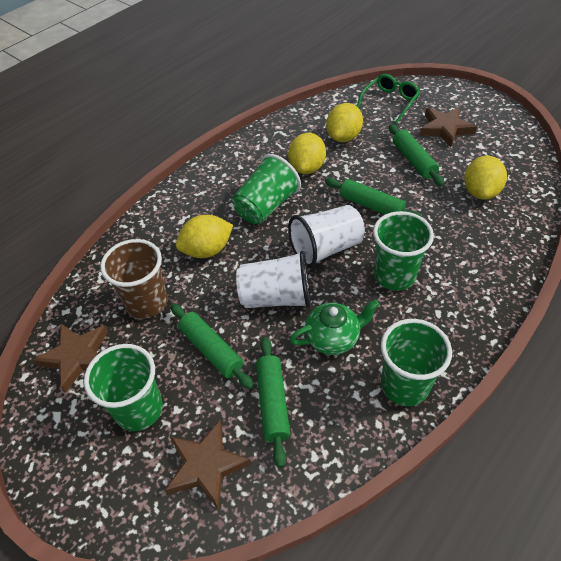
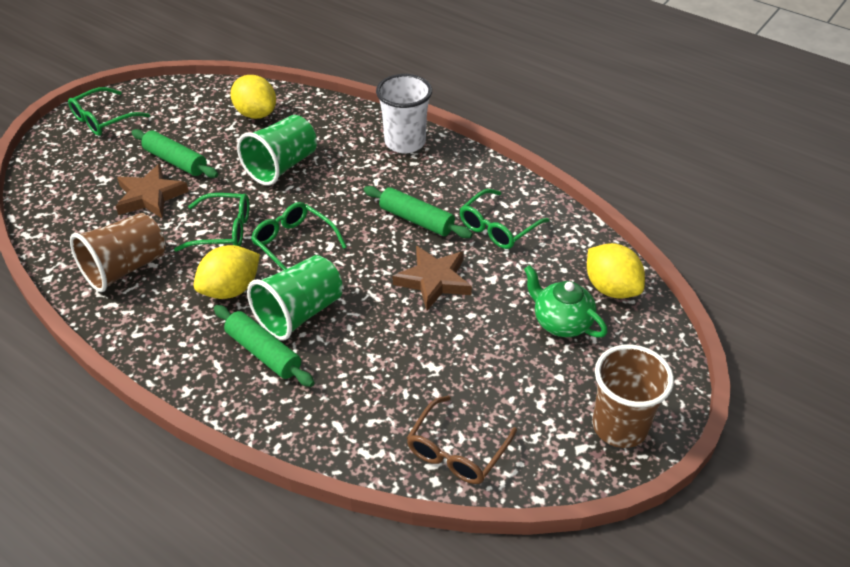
brown cup: 1 -> 2
brown glasses: 0 -> 1
brown star: 3 -> 2
green cup: 4 -> 2
green glasses: 1 -> 4
green rolling pin: 4 -> 3
white cup: 2 -> 1
yellow lemon: 4 -> 3

